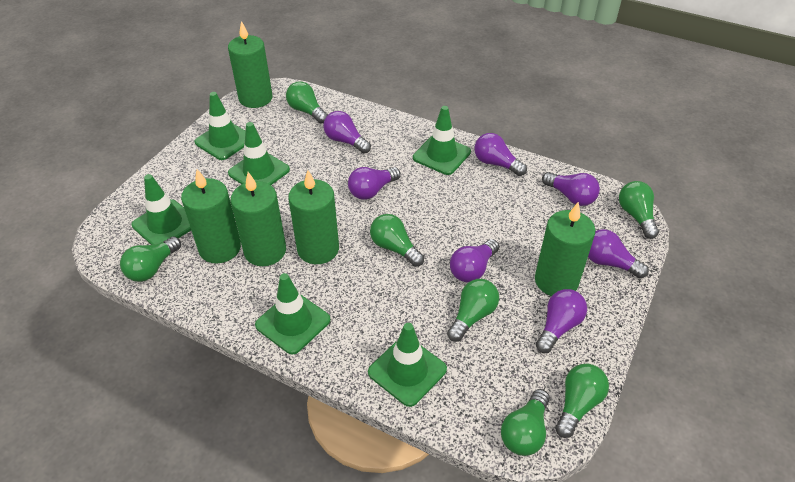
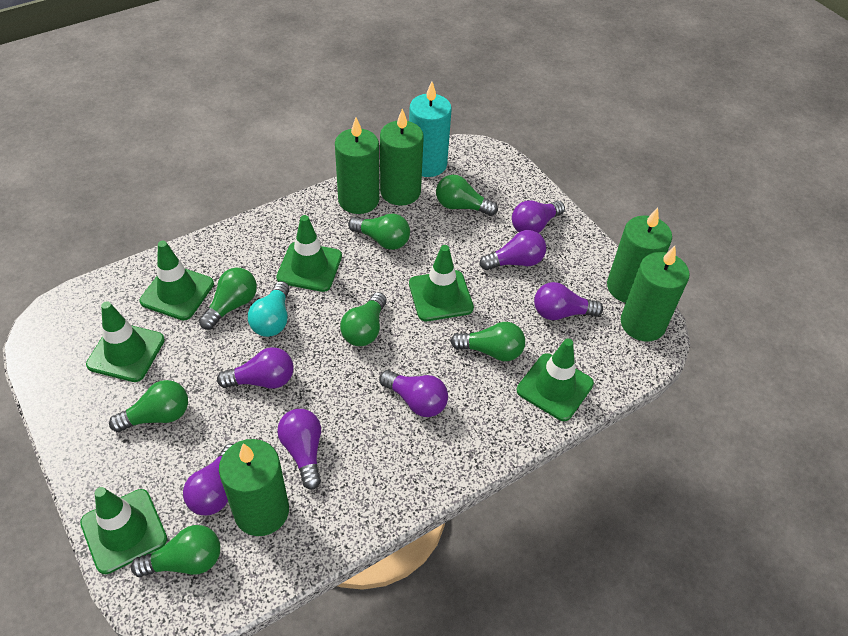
turquoise candle: 0 -> 1
turquoise light bulb: 0 -> 1

